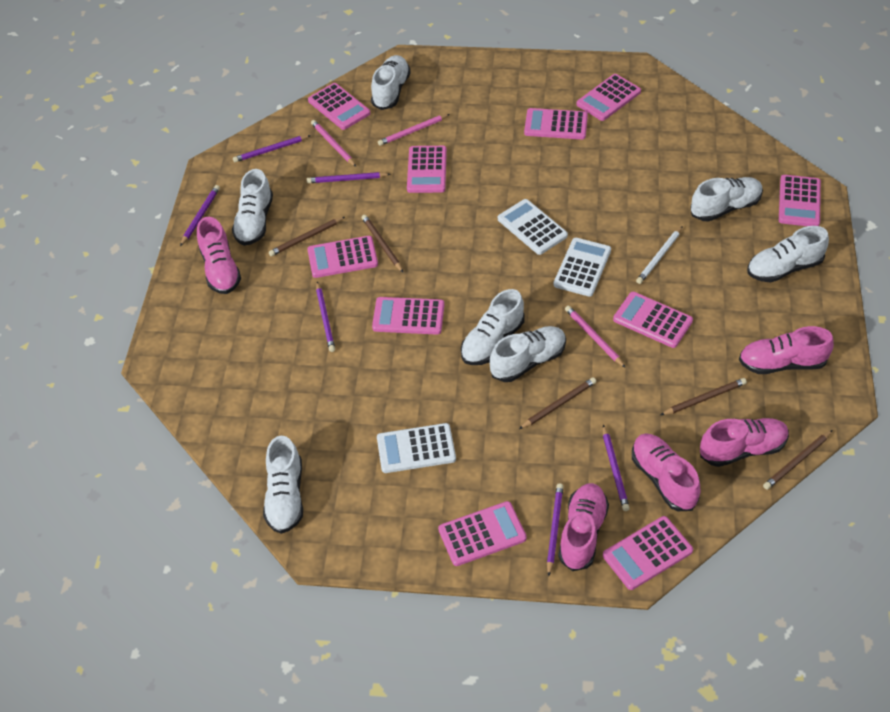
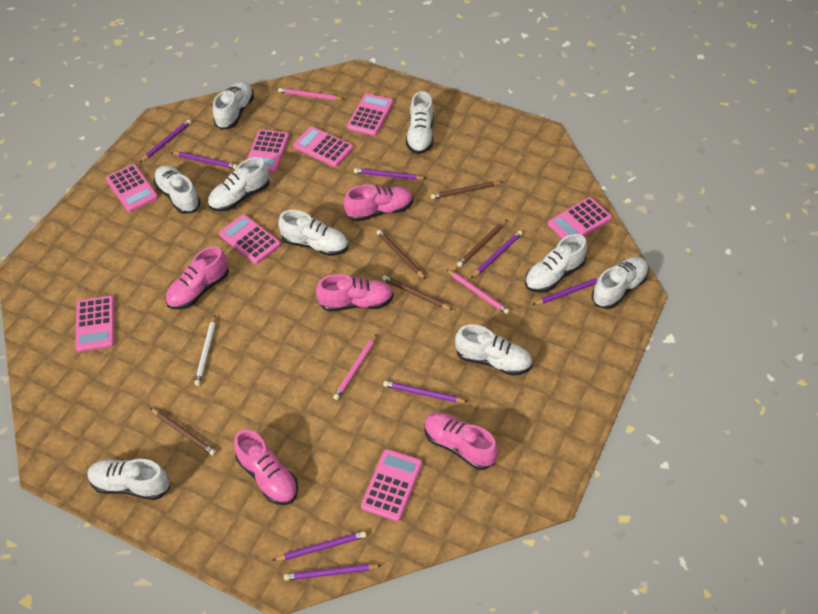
pink calculator: 10 -> 8
purple pencil: 6 -> 8
white calculator: 3 -> 0
white shoe: 7 -> 9

